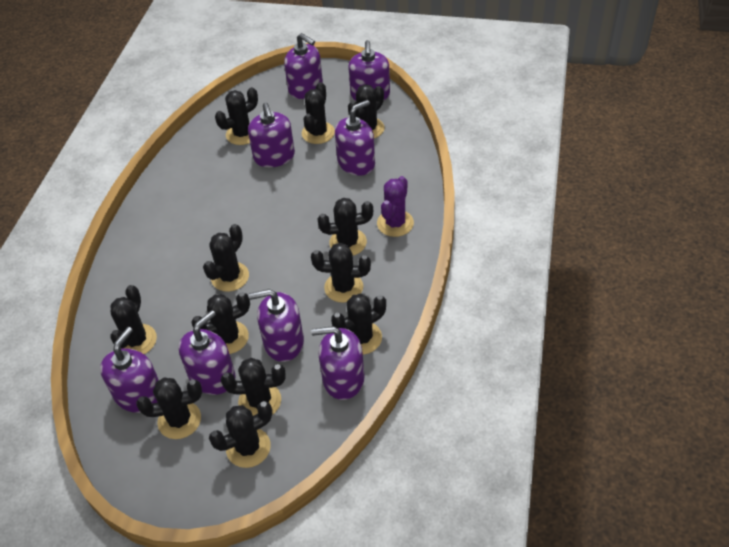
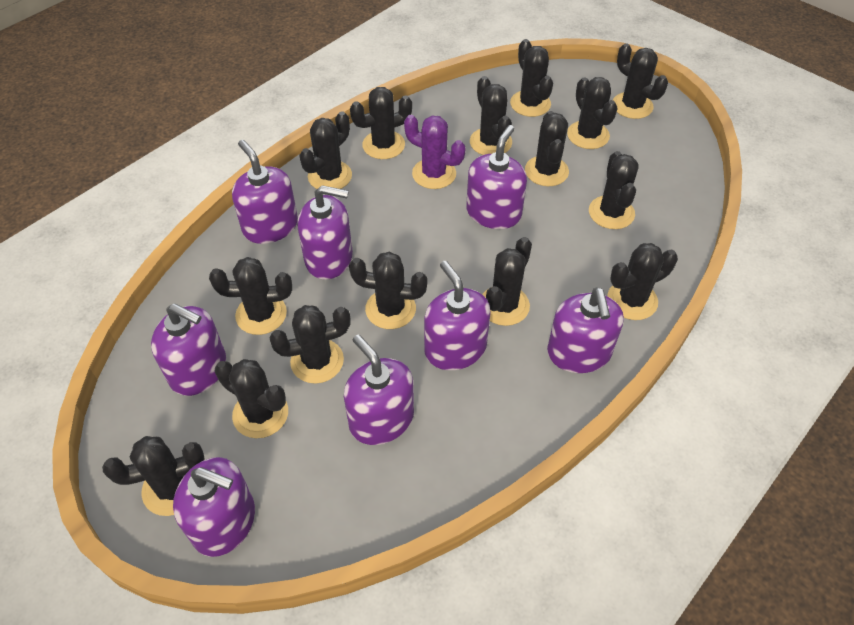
black cactus: 12 -> 15

